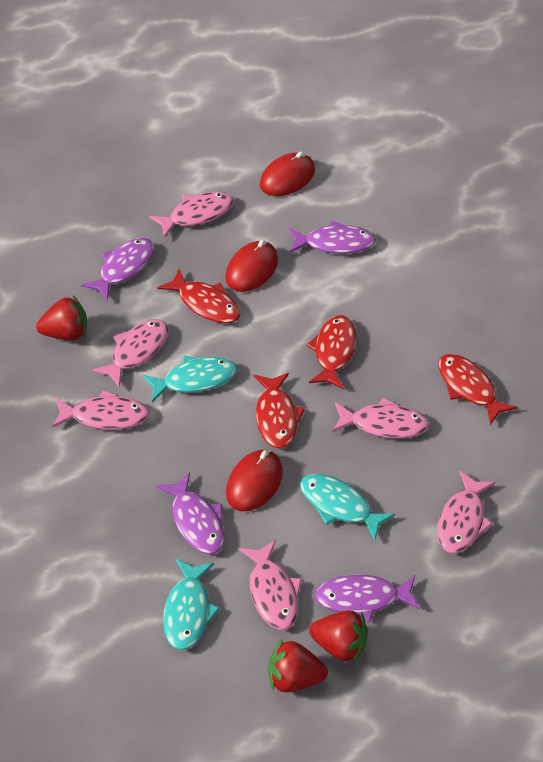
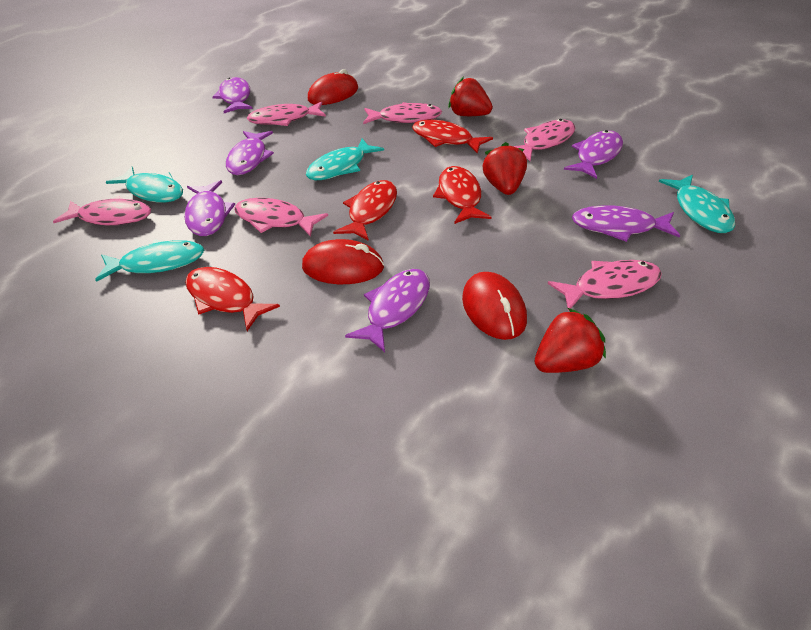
purple fish: 4 -> 6
turquoise fish: 3 -> 4

